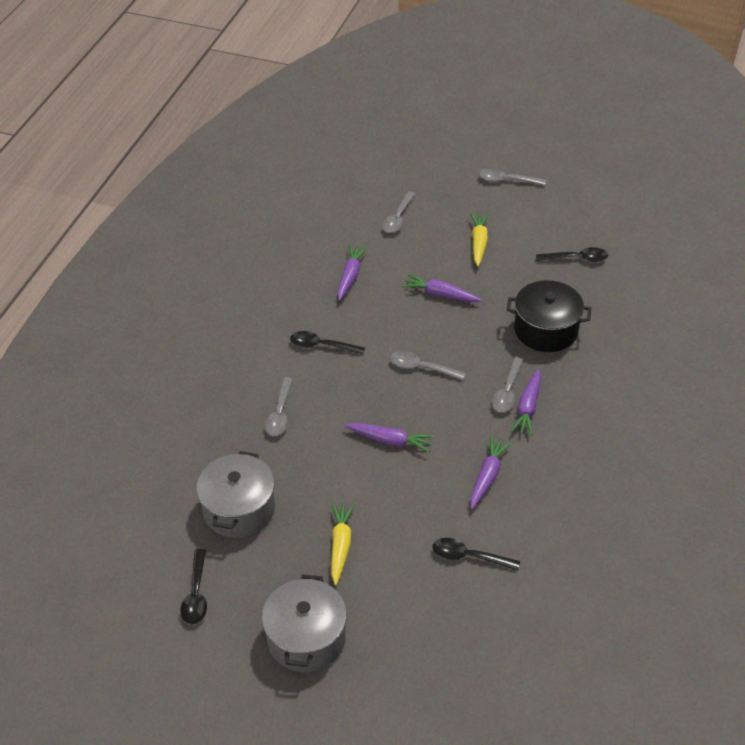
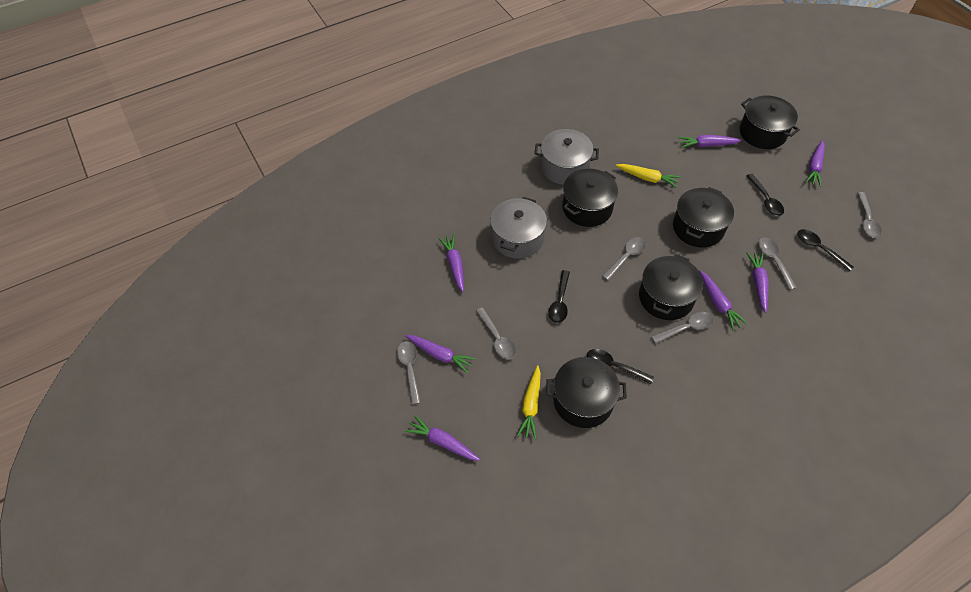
black pot: 1 -> 5
grey spoon: 5 -> 6
purple carrot: 5 -> 7

